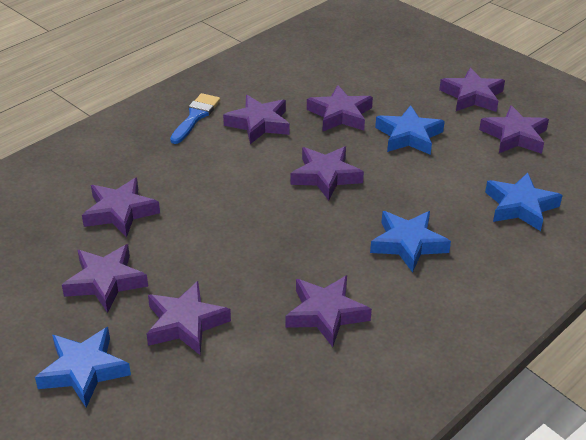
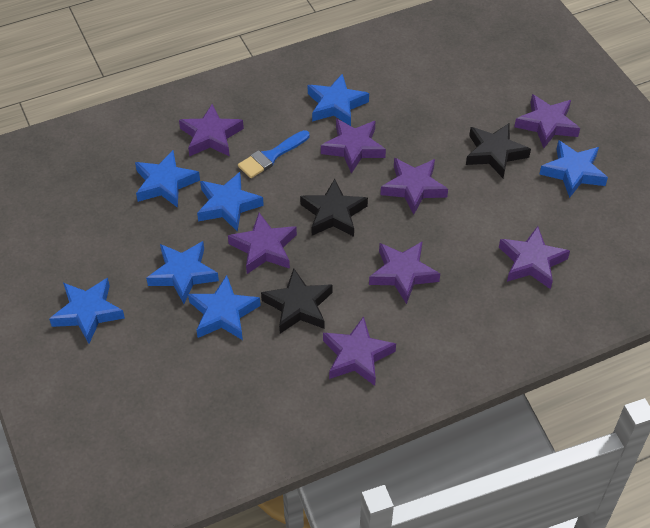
black star: 0 -> 3
blue star: 4 -> 7
purple star: 9 -> 8

